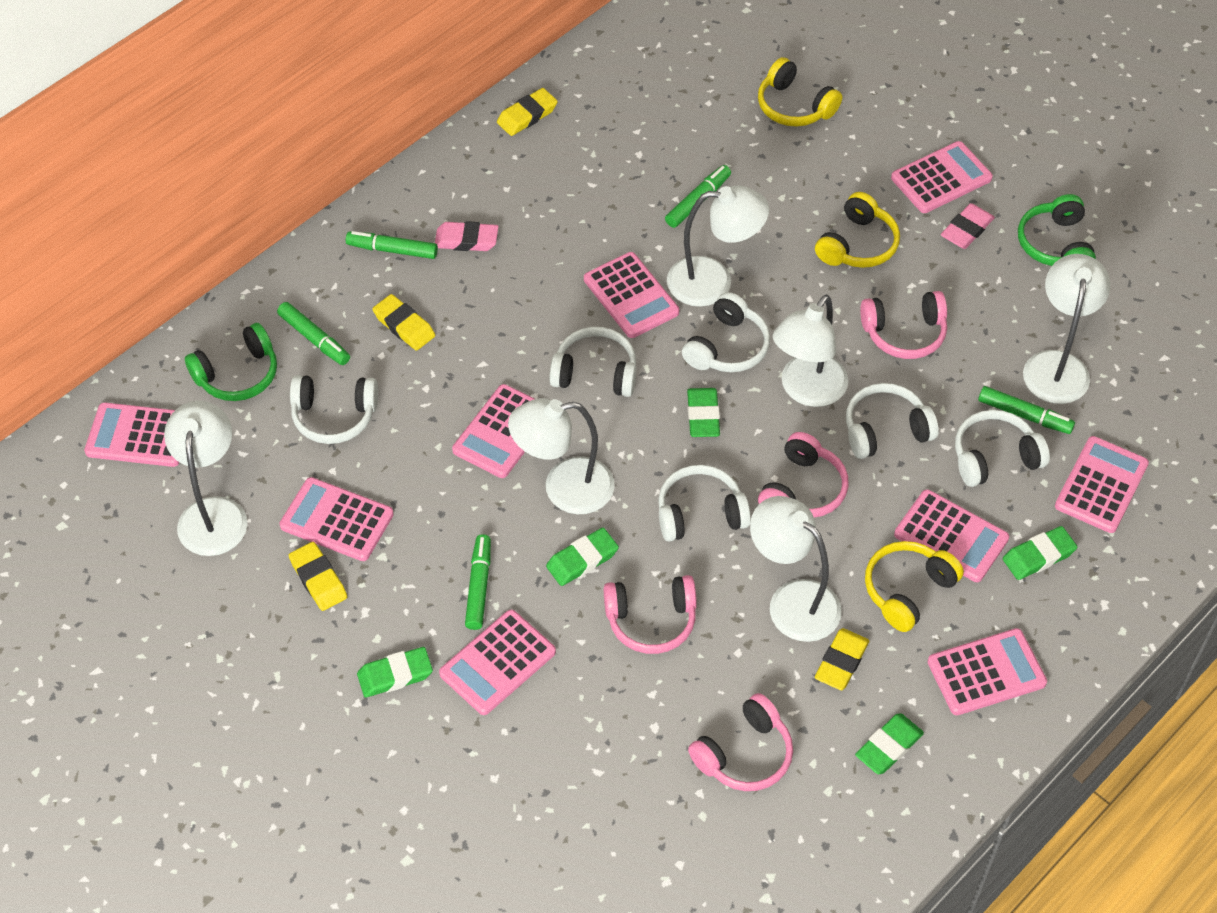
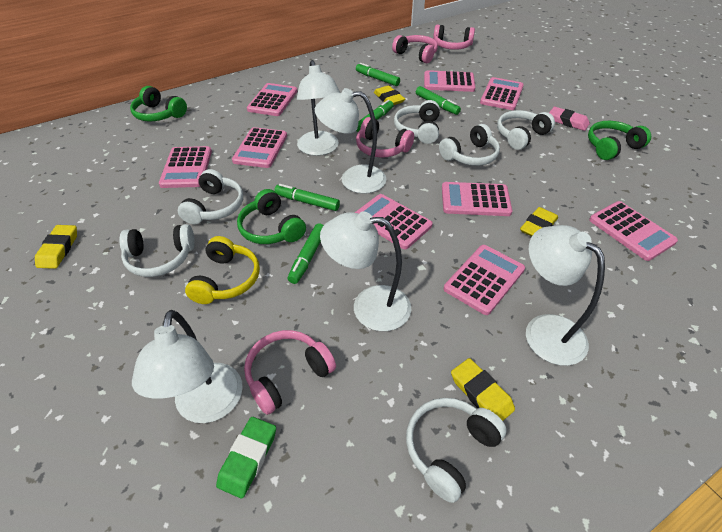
green eraser: 5 -> 1
green headphones: 2 -> 3
pink eraser: 2 -> 1
white lamp: 6 -> 5
yellow headphones: 3 -> 1

